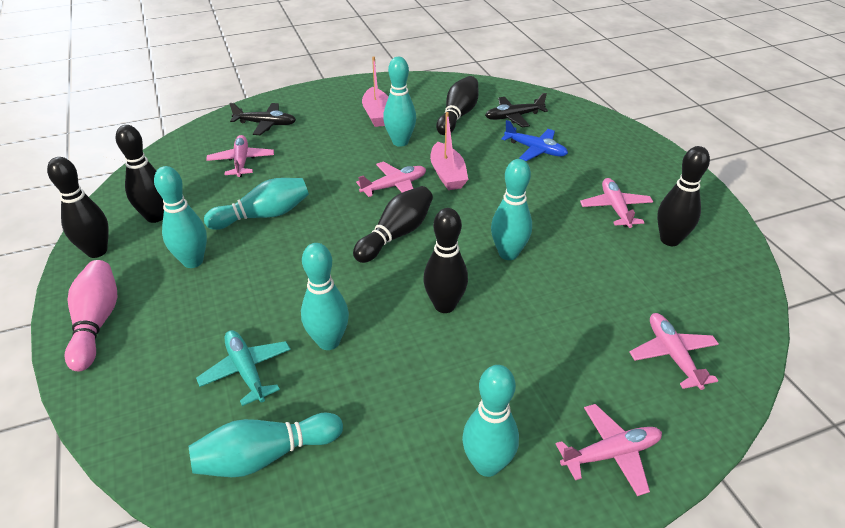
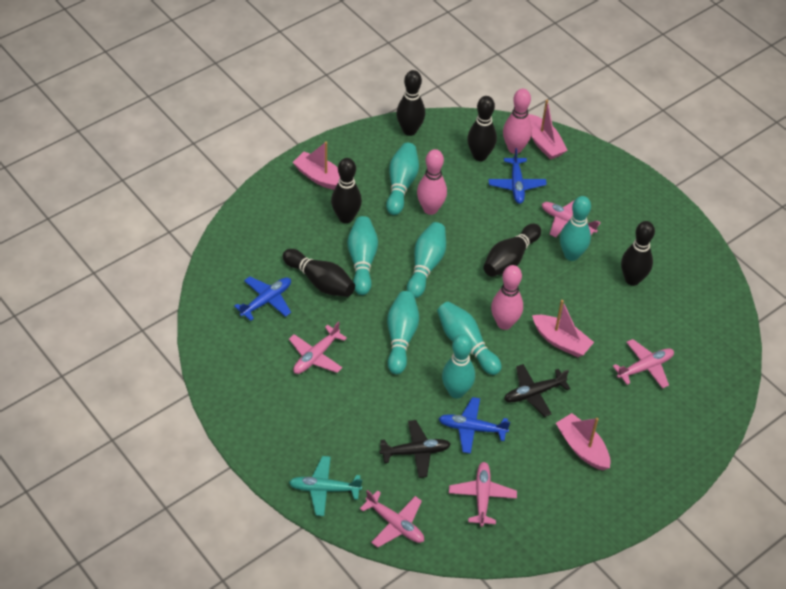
blue plane: 1 -> 3
pink boat: 2 -> 4
pink bowling pin: 1 -> 3

